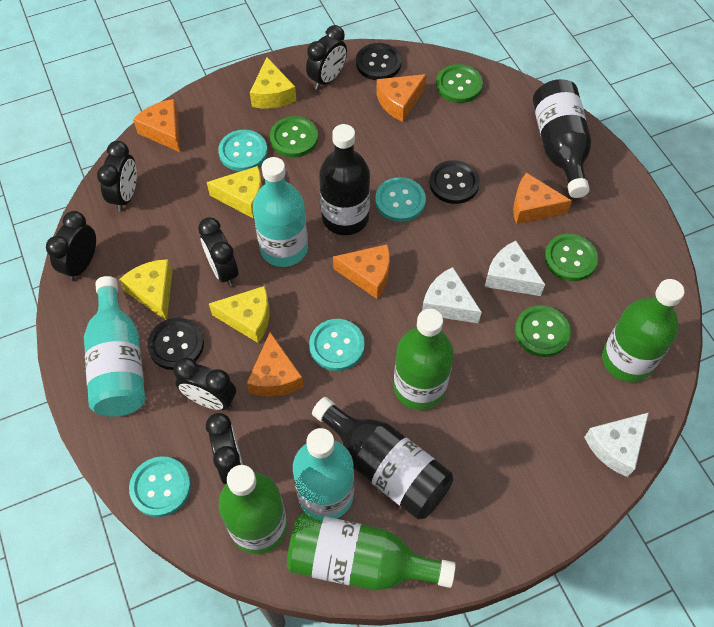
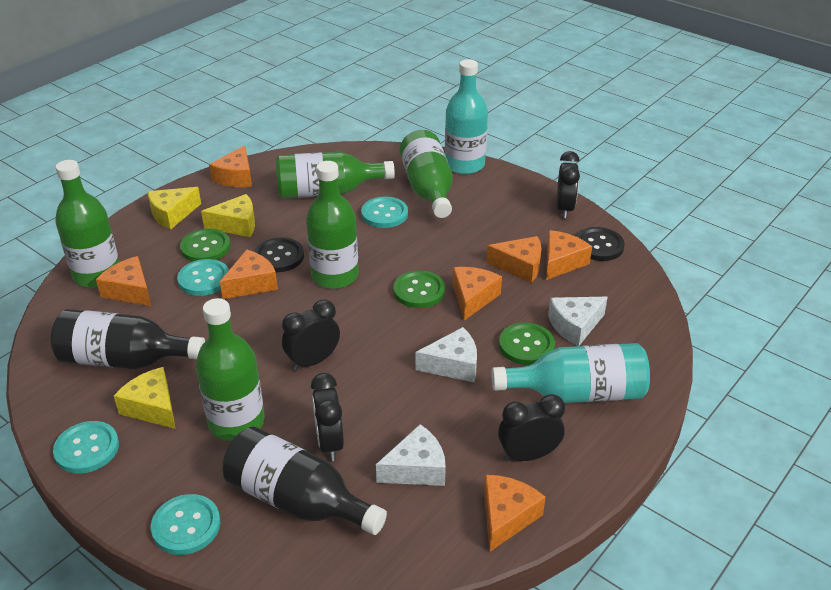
black bottle: 3 -> 2
black button: 3 -> 2
black clock: 6 -> 4
green bottle: 4 -> 5
green button: 4 -> 3
orange cheese: 5 -> 7
turquoise bottle: 3 -> 2
yellow cheese: 4 -> 3

